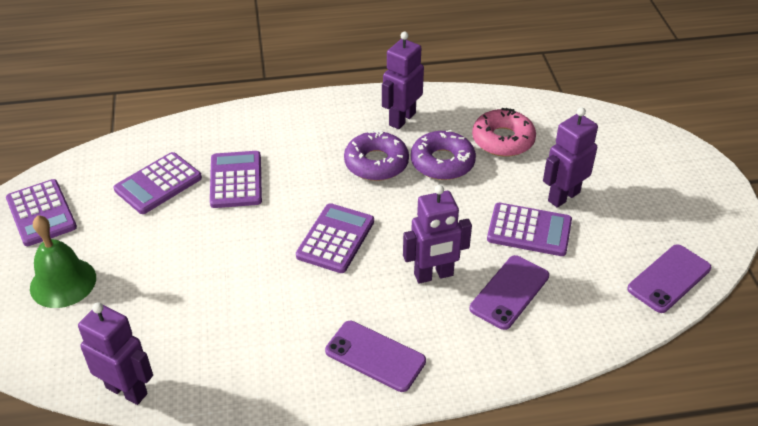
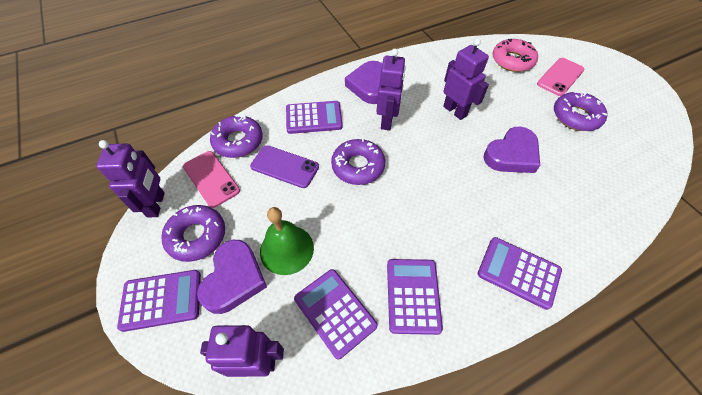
pink phone: 0 -> 2
purple donut: 2 -> 4
purple heart: 0 -> 3
purple phone: 3 -> 1

